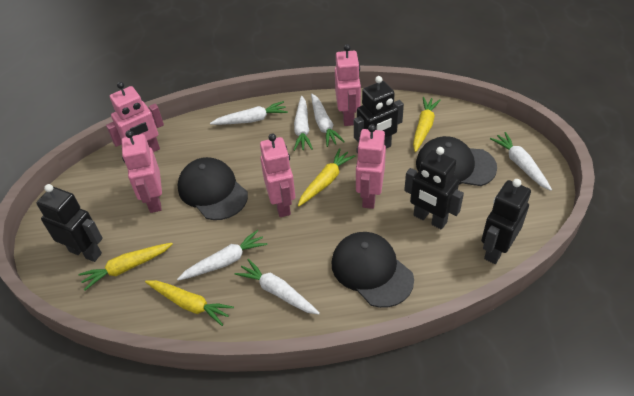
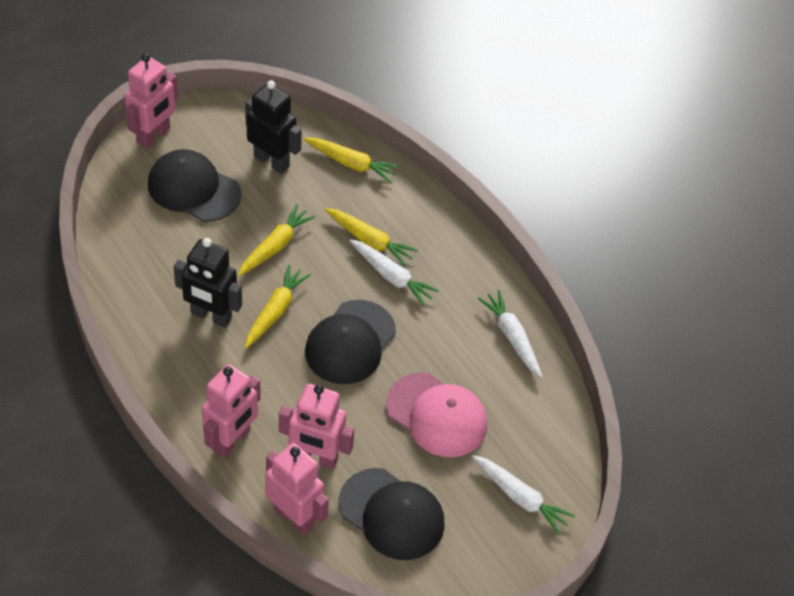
black robot: 4 -> 2
pink cap: 0 -> 1
pink robot: 5 -> 4
white carrot: 6 -> 3

